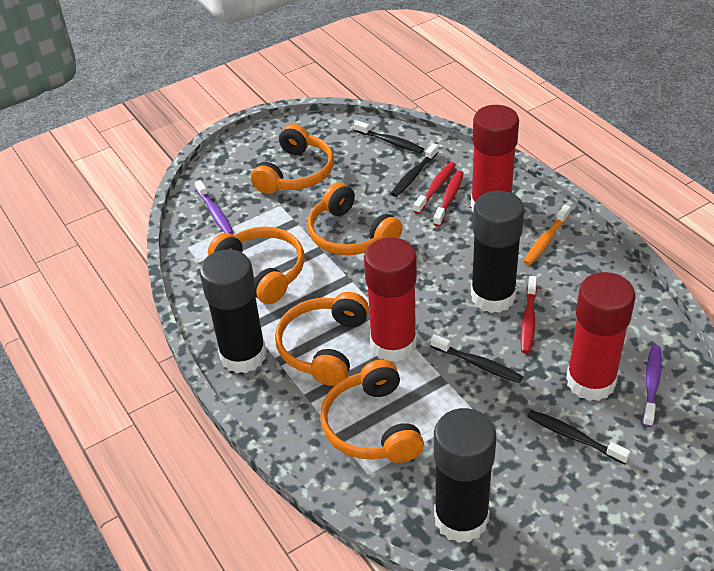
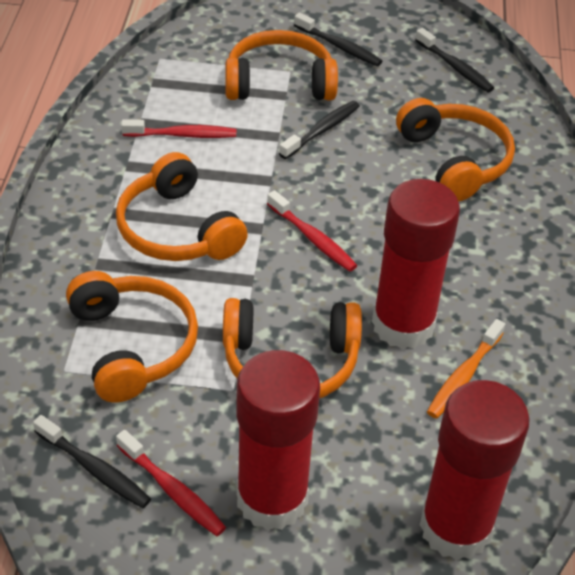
black glue stick: 3 -> 0
purple toothbrush: 2 -> 0

